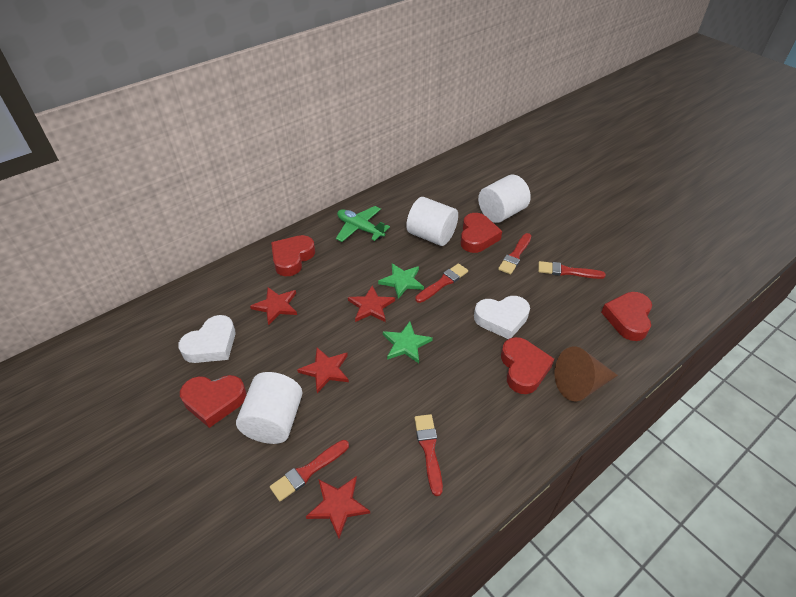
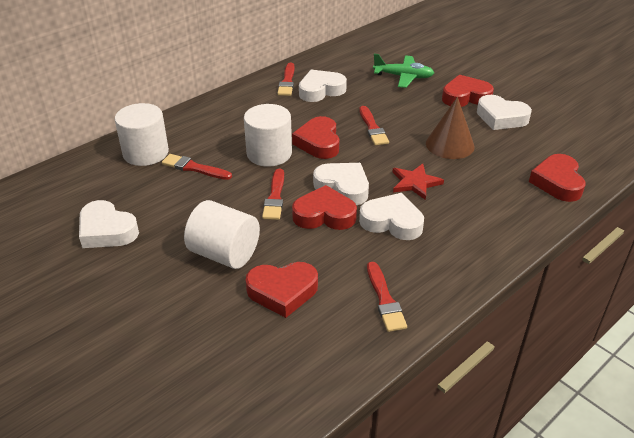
green star: 2 -> 0
red star: 4 -> 1
white heart: 2 -> 5

